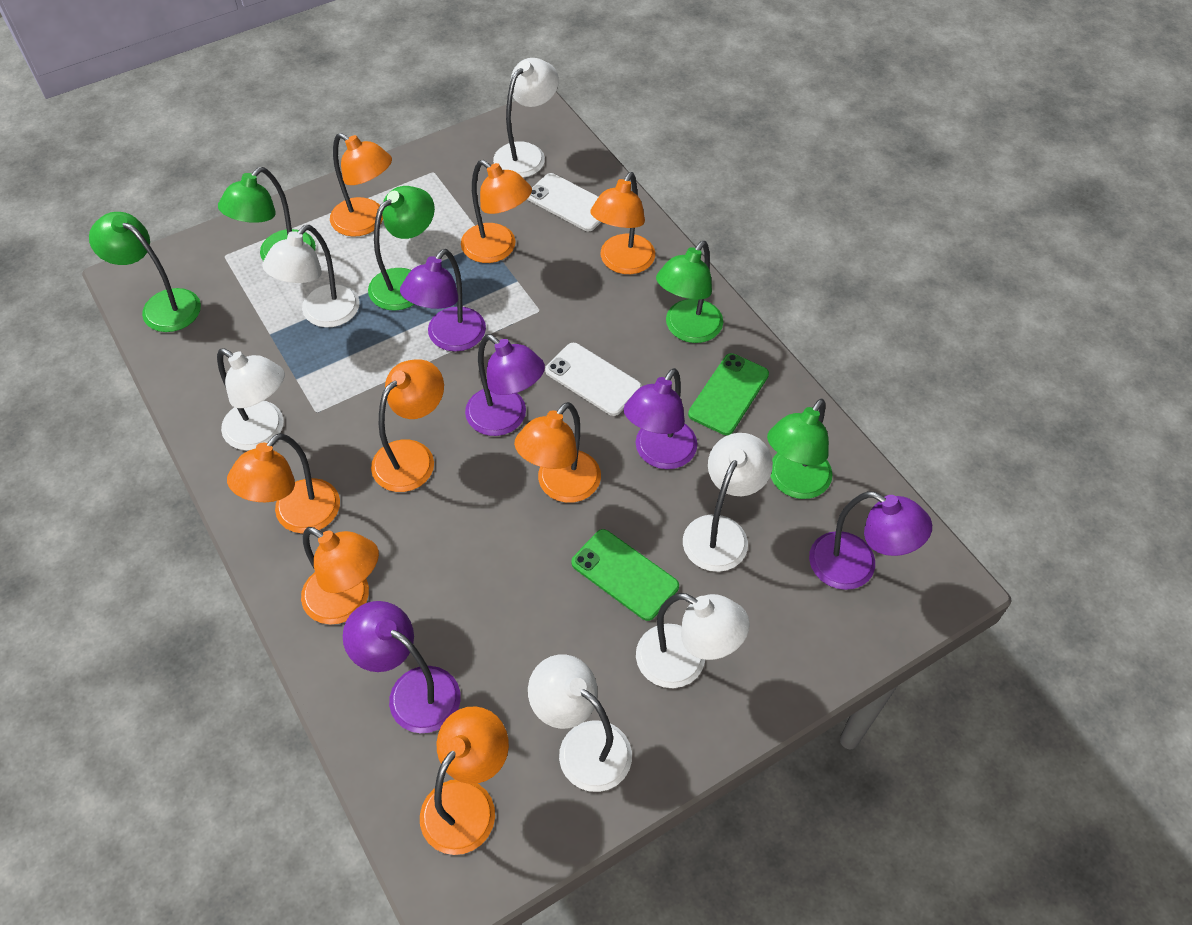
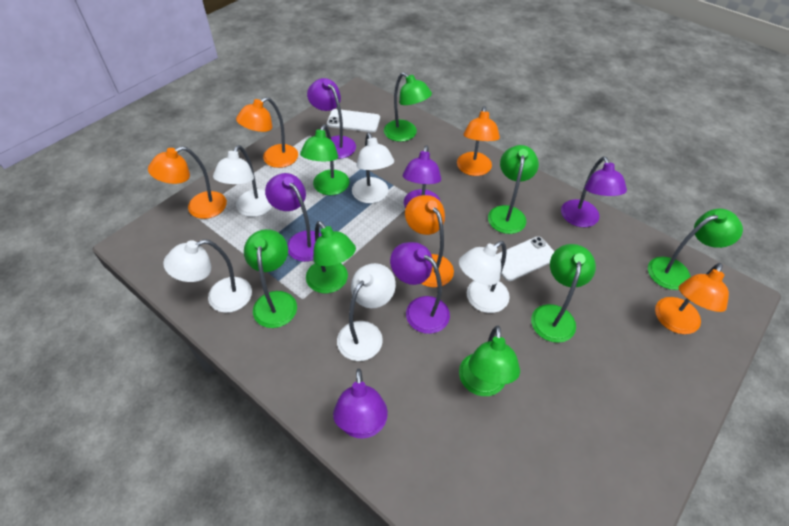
green lamp: 5 -> 8
green phone: 2 -> 0
orange lamp: 8 -> 5
purple lamp: 5 -> 6
white lamp: 6 -> 5

